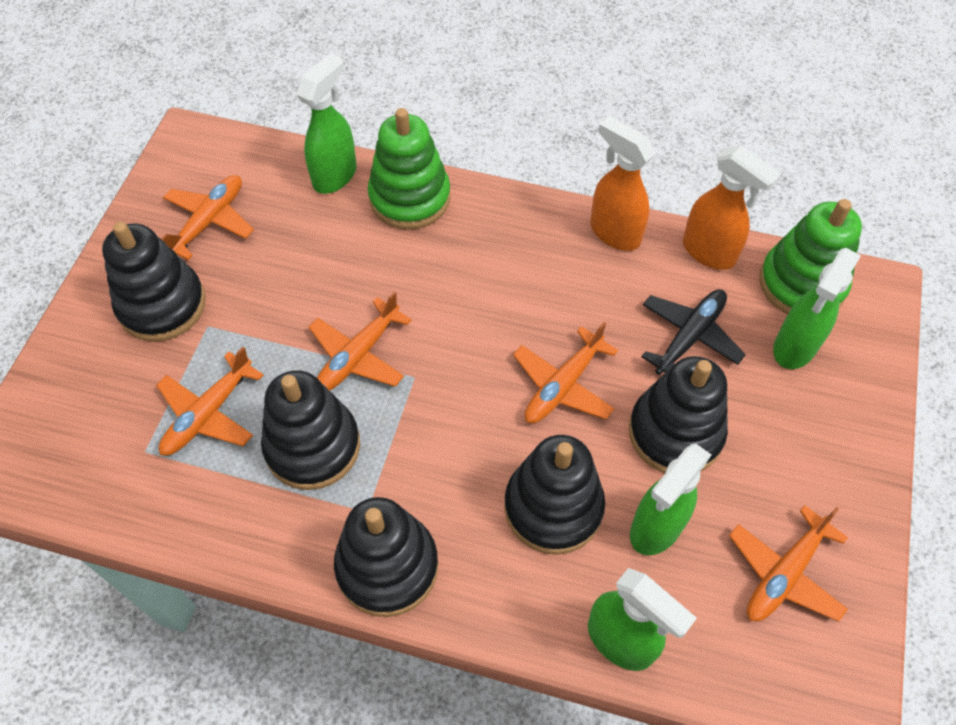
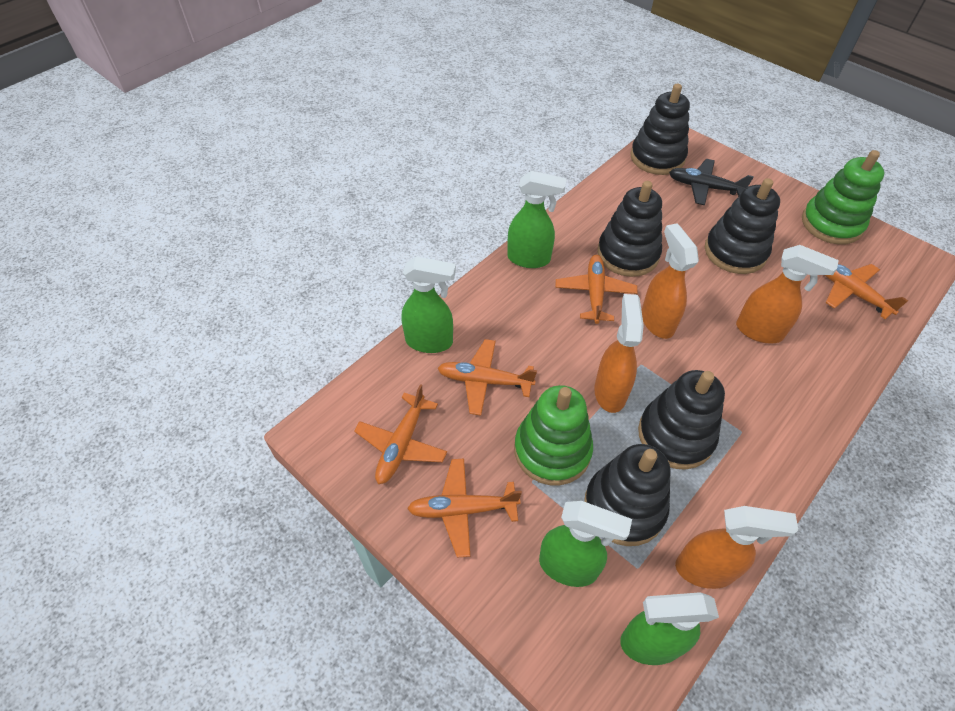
orange spray bottle: 2 -> 4

